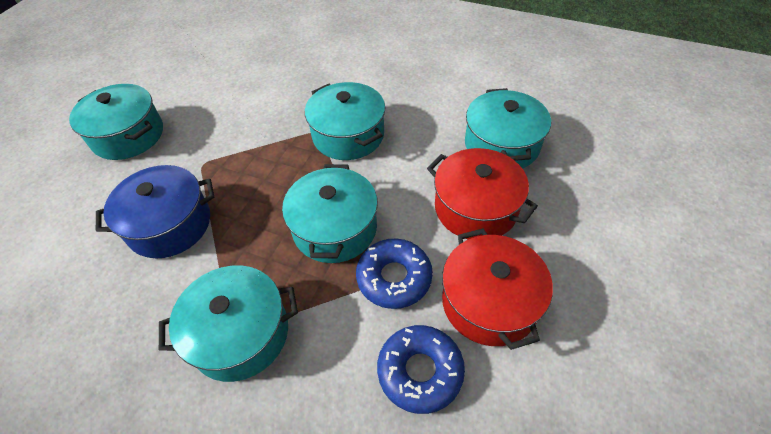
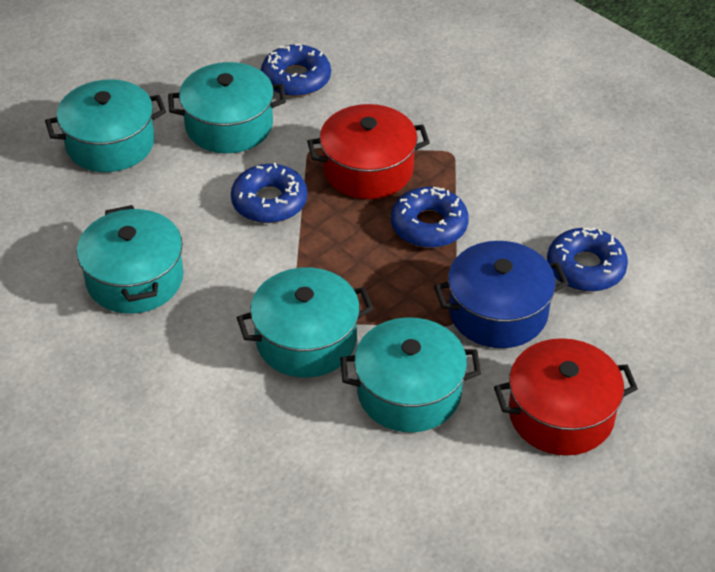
blue donut: 2 -> 4

